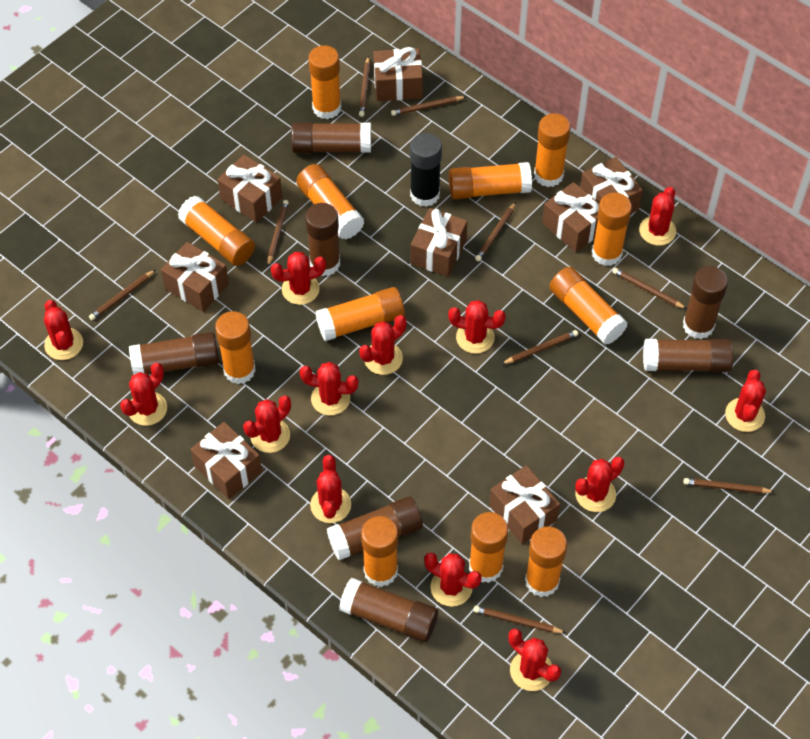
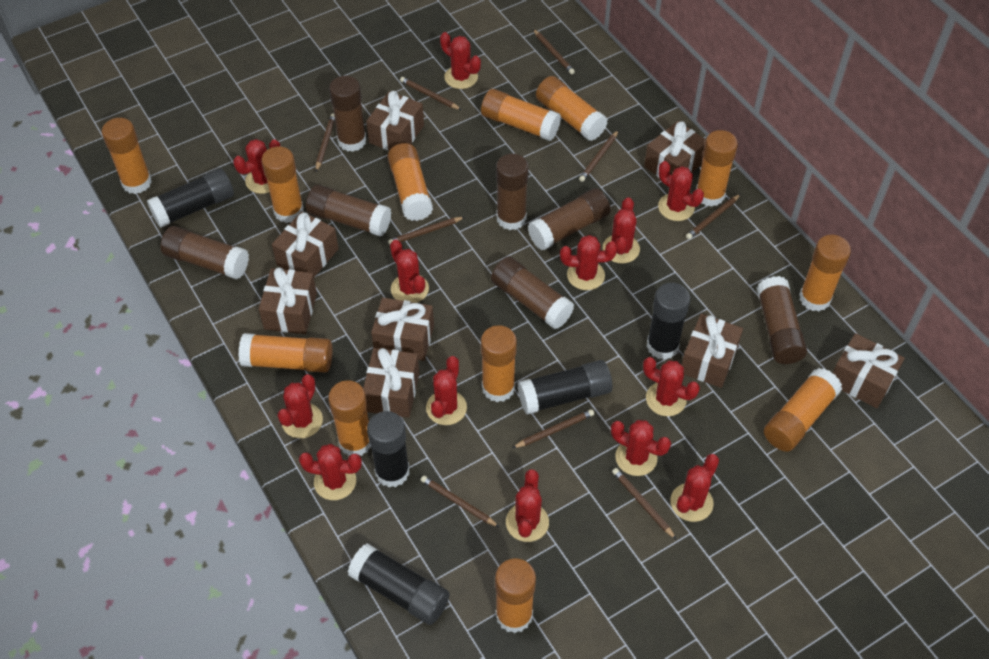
black glue stick: 1 -> 5

